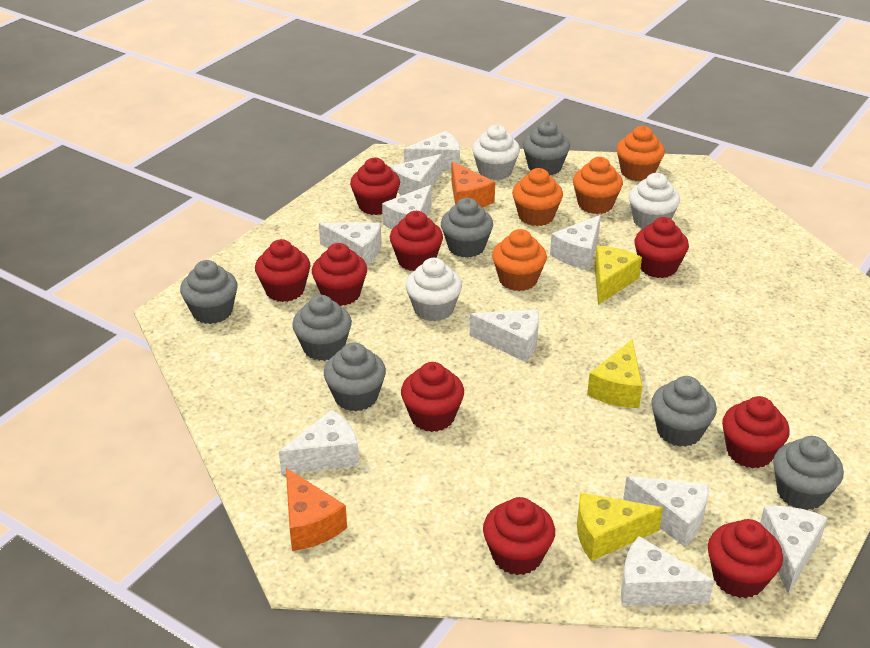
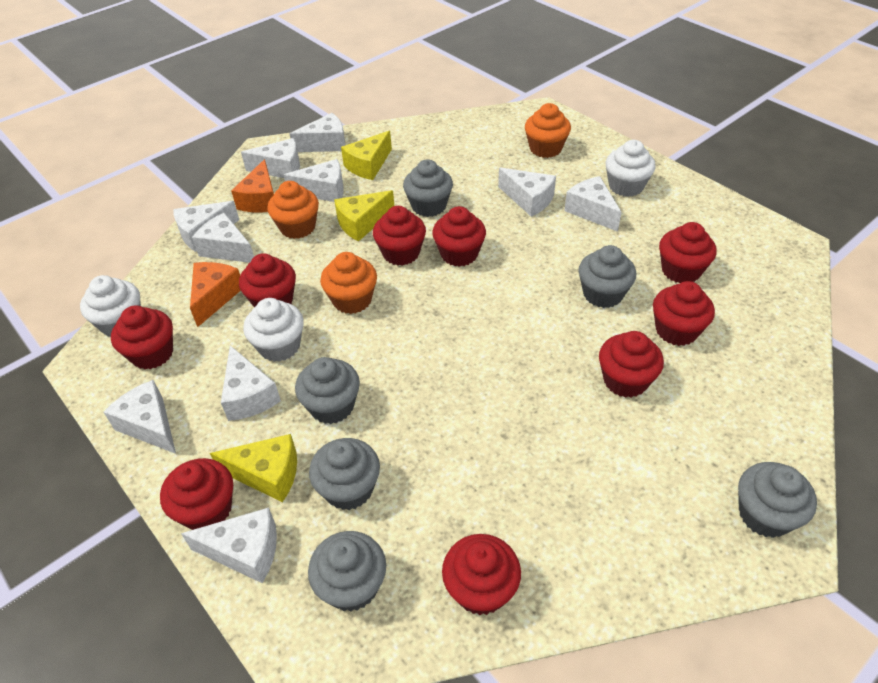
grey cupcake: 7 -> 6
orange cupcake: 4 -> 3

